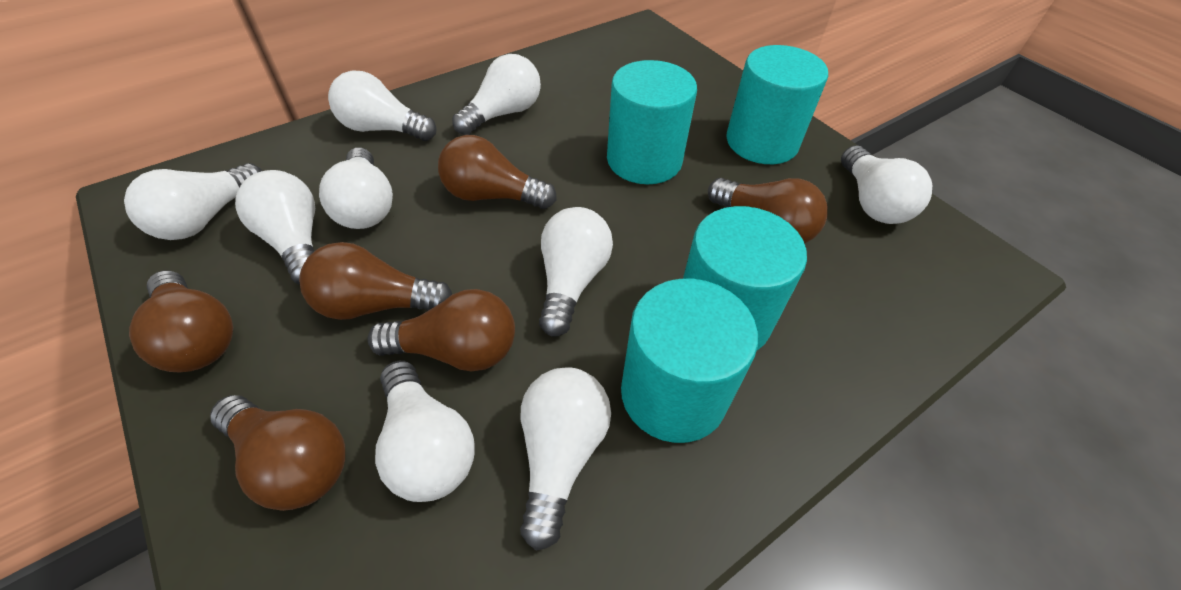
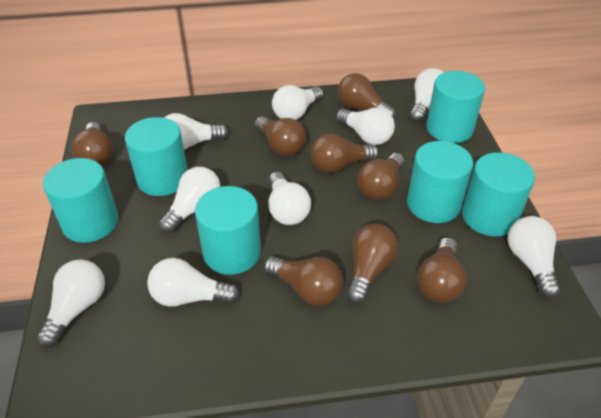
brown light bulb: 6 -> 8
turquoise cylinder: 4 -> 6

